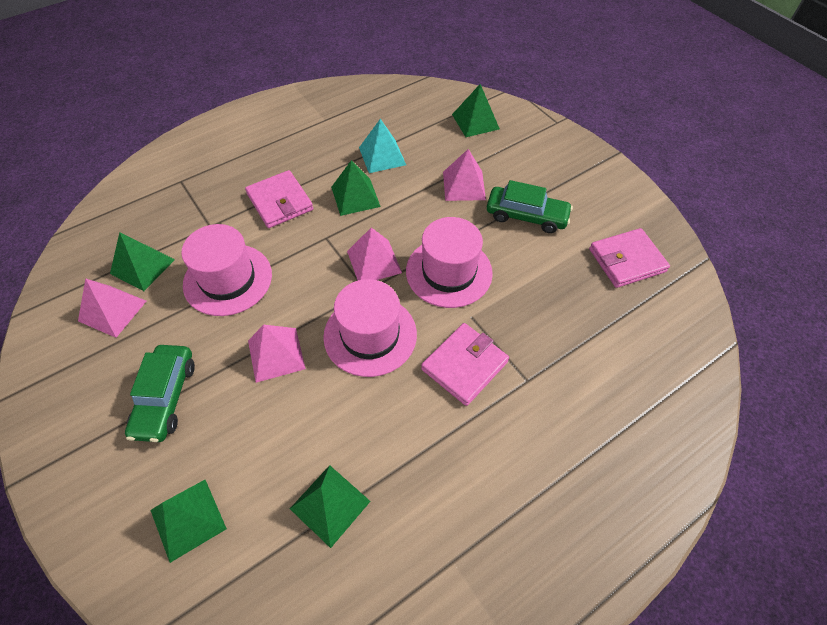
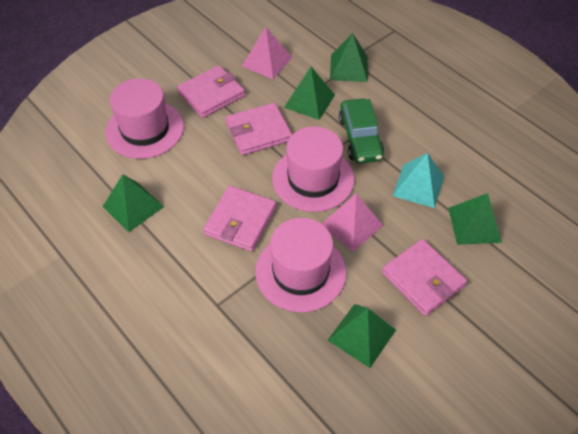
green car: 2 -> 1
pink pyramid: 4 -> 2
pink wallet: 3 -> 4

